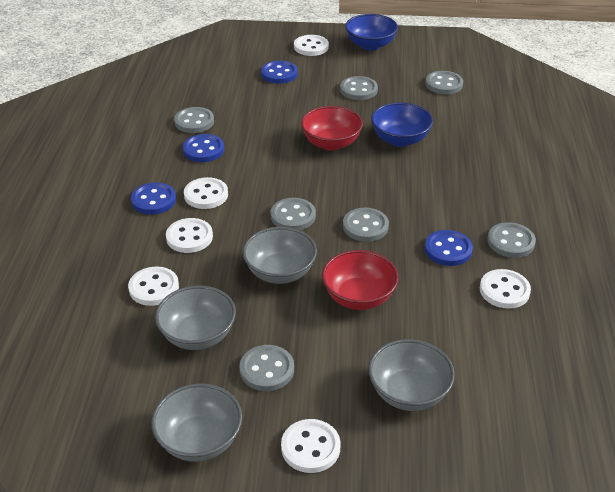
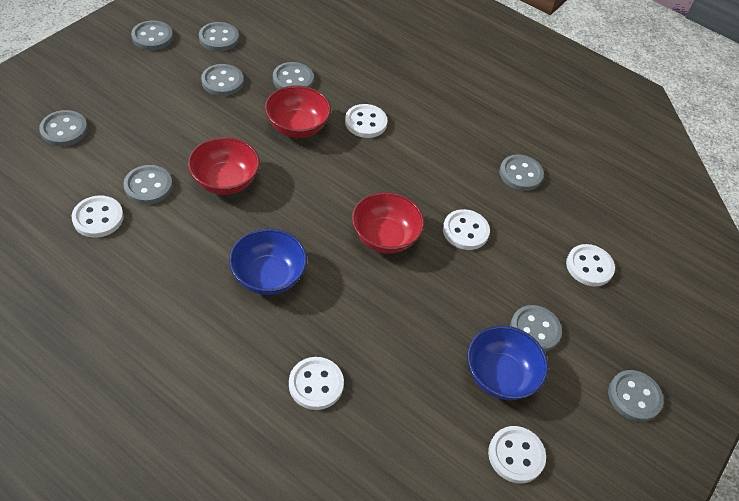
blue button: 4 -> 0
grey bowl: 4 -> 0
grey button: 7 -> 9
red bowl: 2 -> 3

